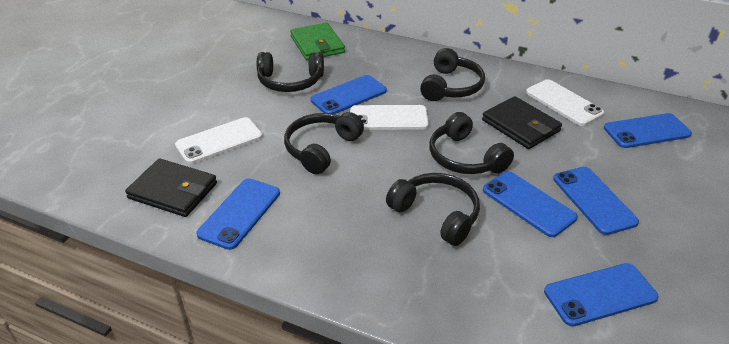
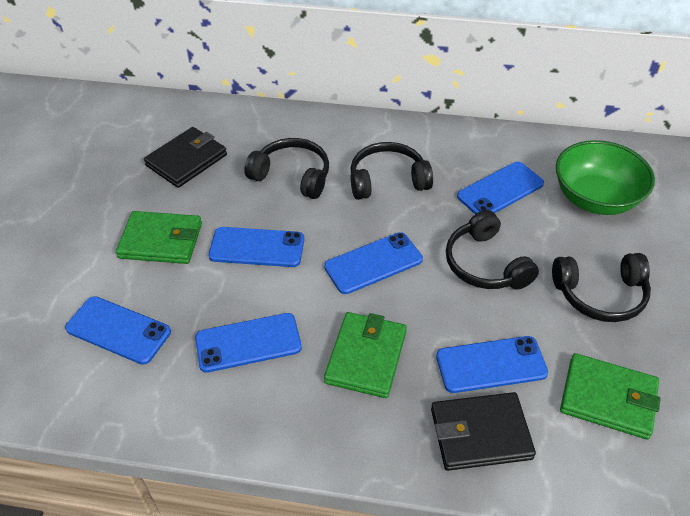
black headphones: 5 -> 4
green bowl: 0 -> 1
green wallet: 1 -> 3
white phone: 3 -> 0

